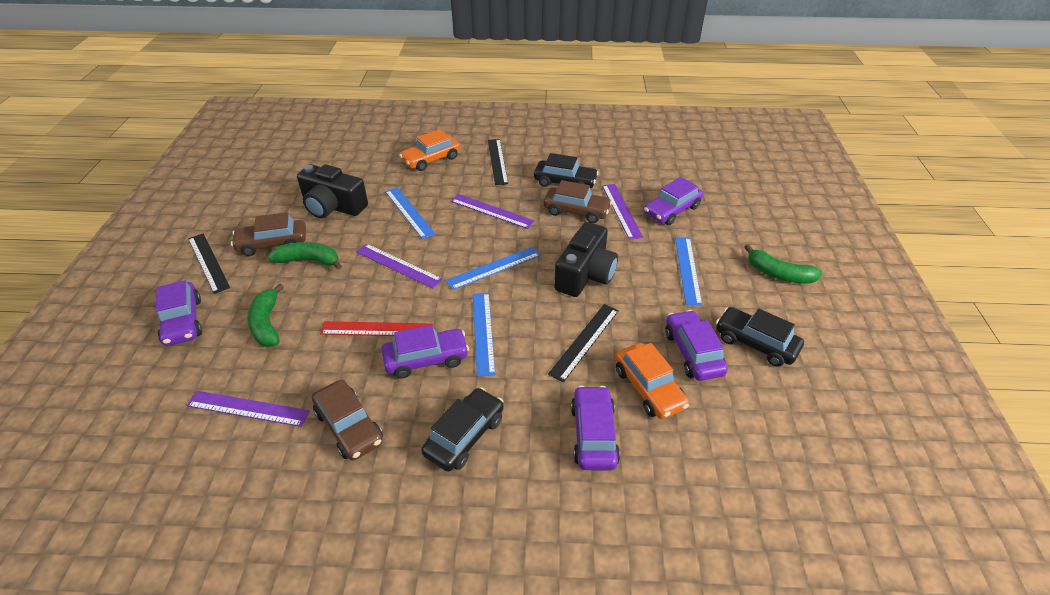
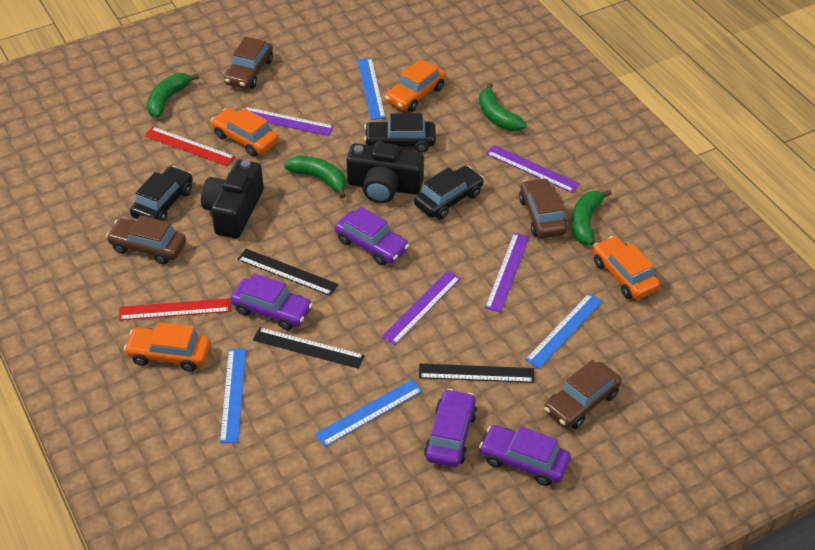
brown car: 3 -> 4
green banana: 3 -> 4
orange car: 2 -> 4
purple car: 5 -> 4
red ruler: 1 -> 2

